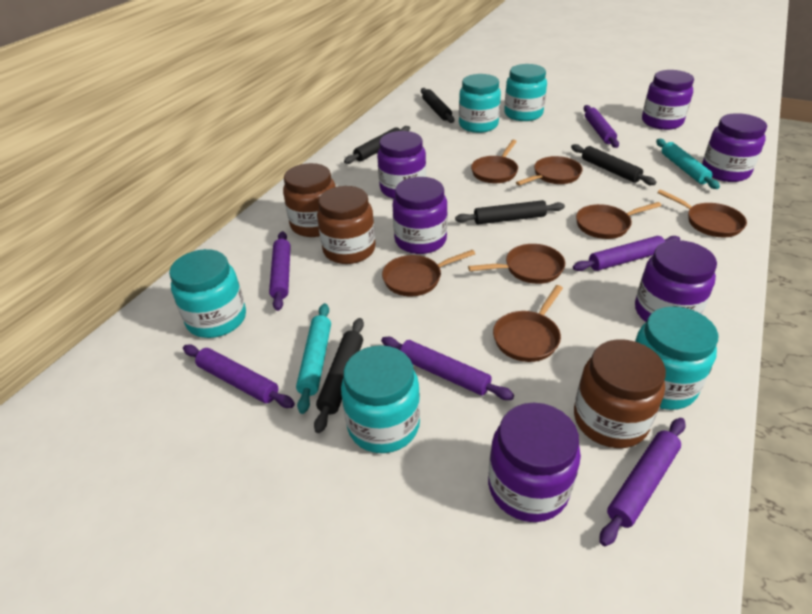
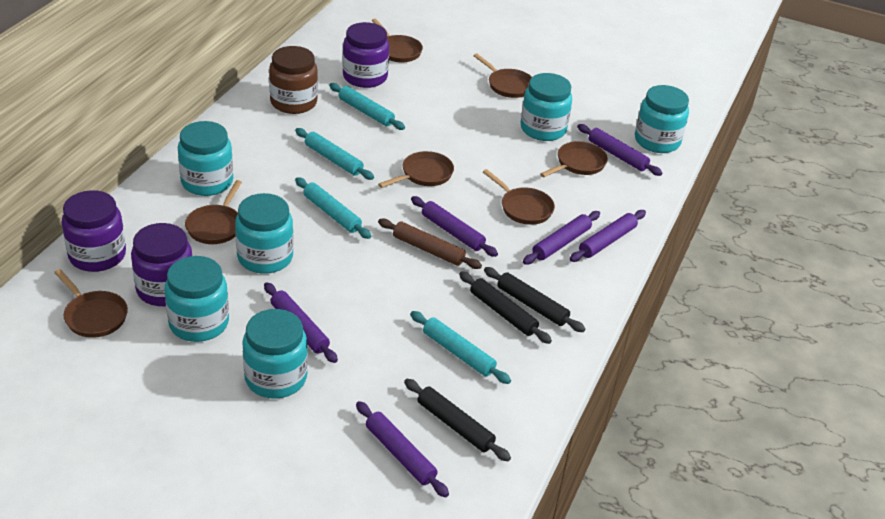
black rolling pin: 5 -> 3
brown jar: 3 -> 1
brown rolling pin: 0 -> 1
purple jar: 6 -> 3
turquoise jar: 5 -> 6
turquoise rolling pin: 2 -> 4

